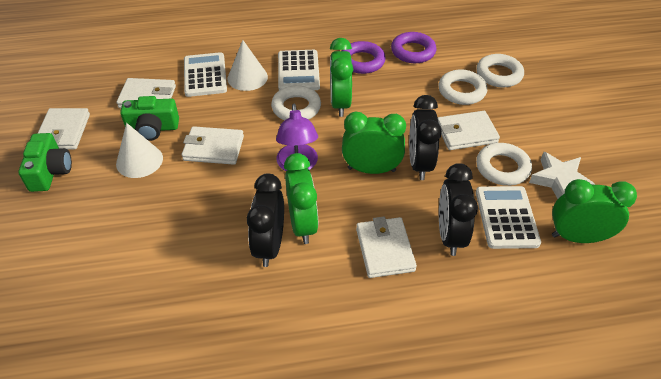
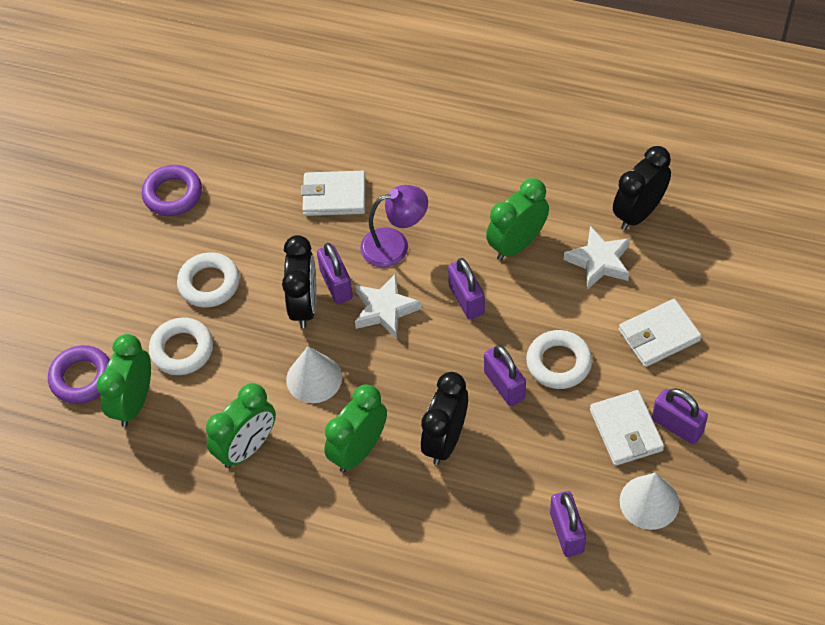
green camera: 2 -> 0
purple padlock: 0 -> 5
white calculator: 3 -> 0
white ring: 4 -> 3
white star: 1 -> 2
white wallet: 5 -> 3

